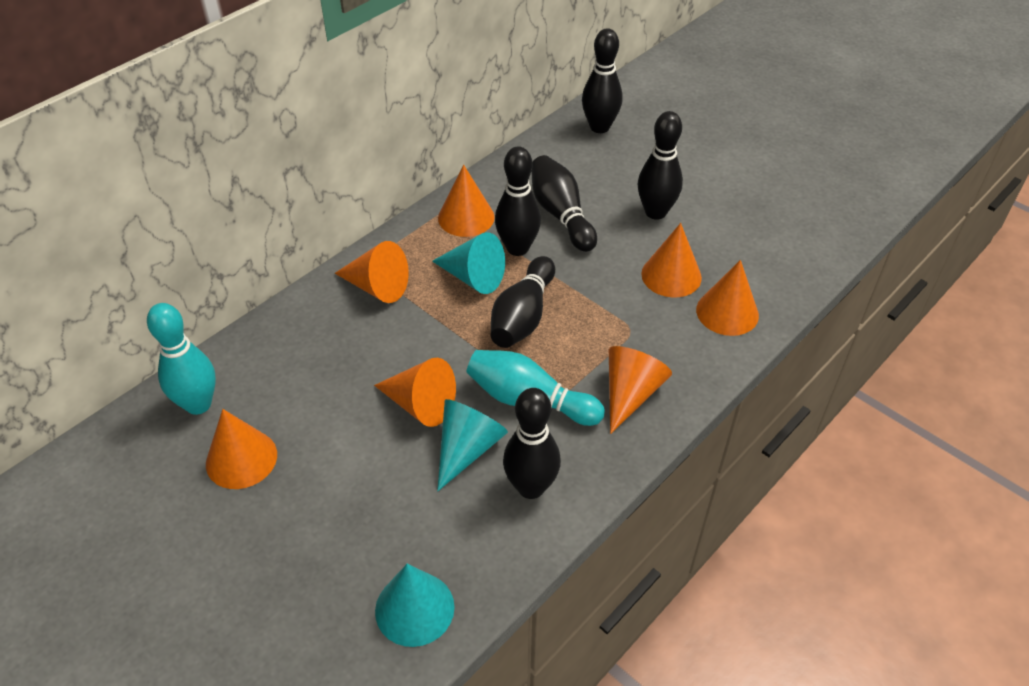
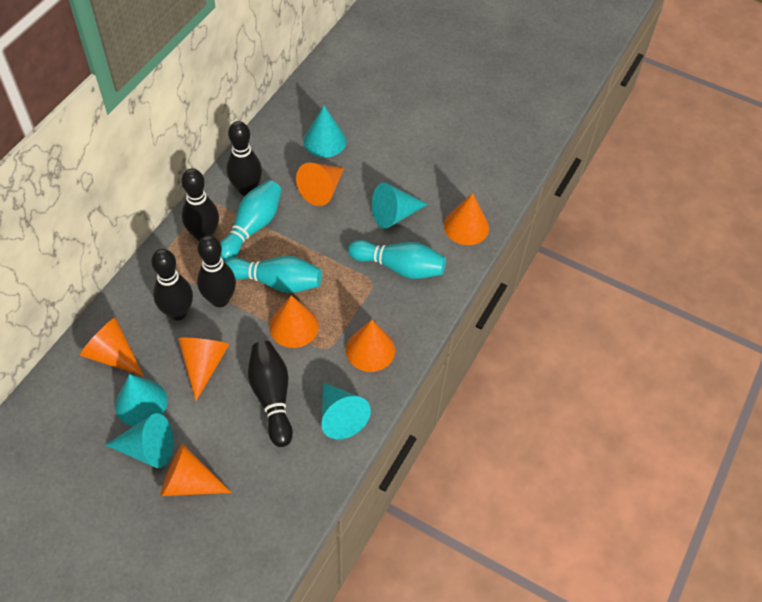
black bowling pin: 6 -> 5
turquoise bowling pin: 2 -> 3
turquoise cone: 3 -> 5

